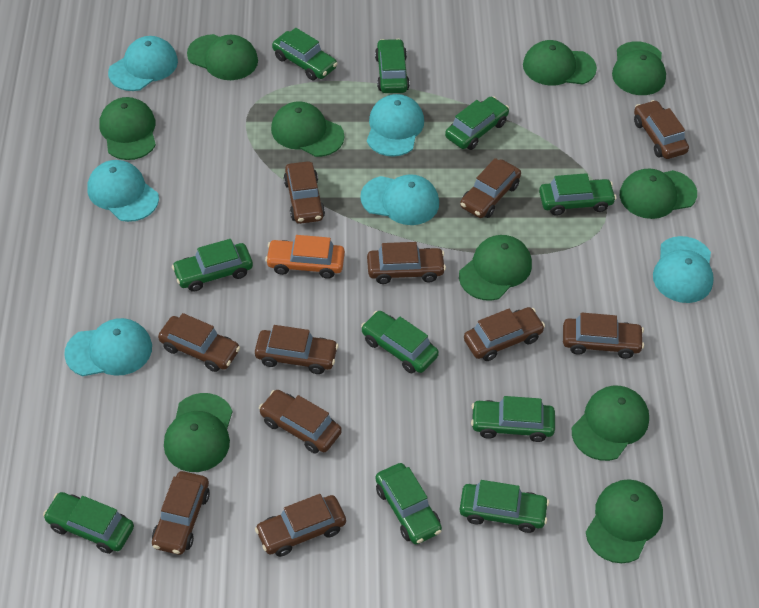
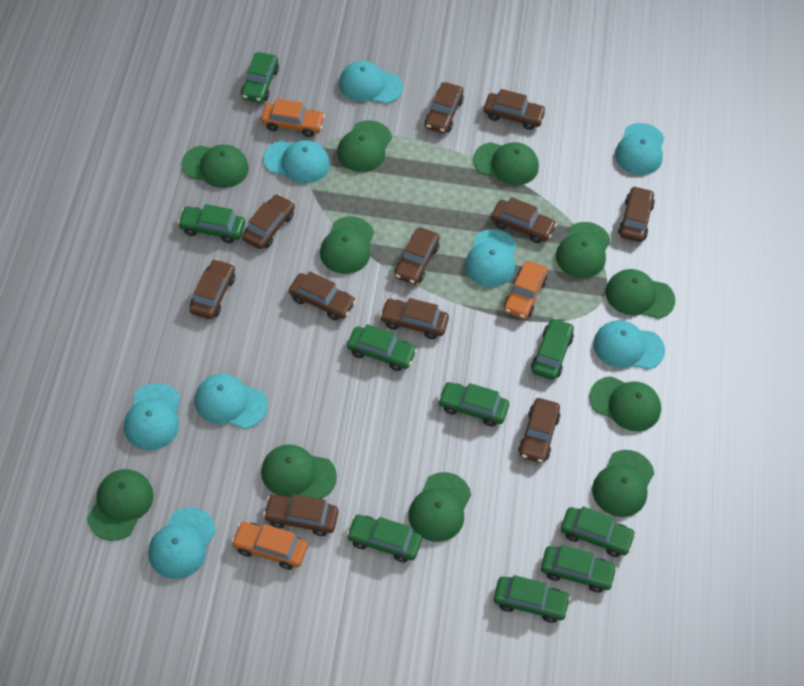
green cap: 10 -> 11
green car: 10 -> 9
orange car: 1 -> 3
turquoise cap: 6 -> 8

